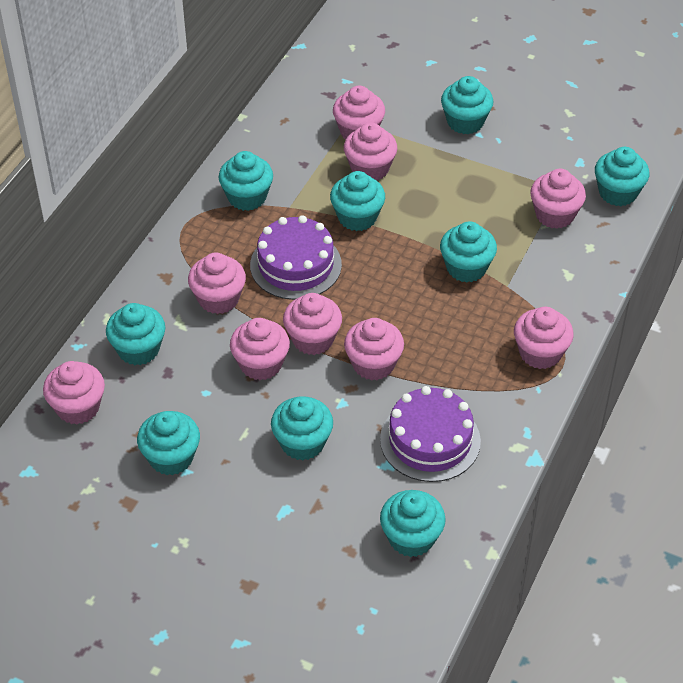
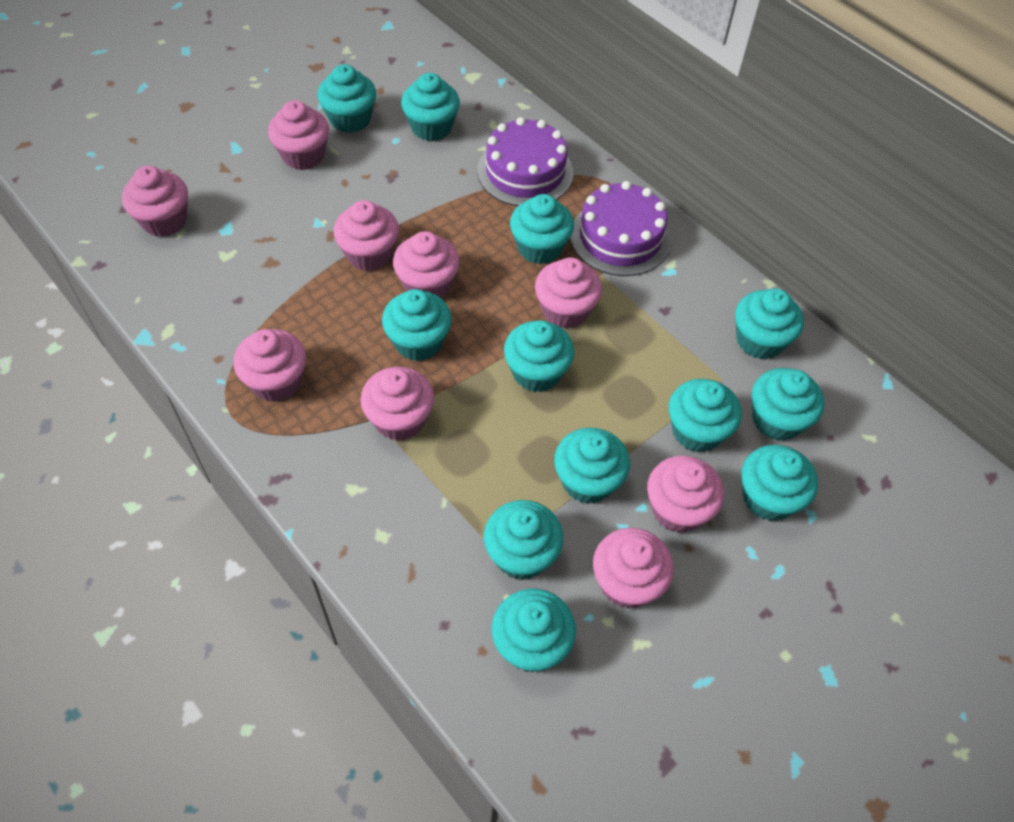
turquoise cupcake: 9 -> 12

